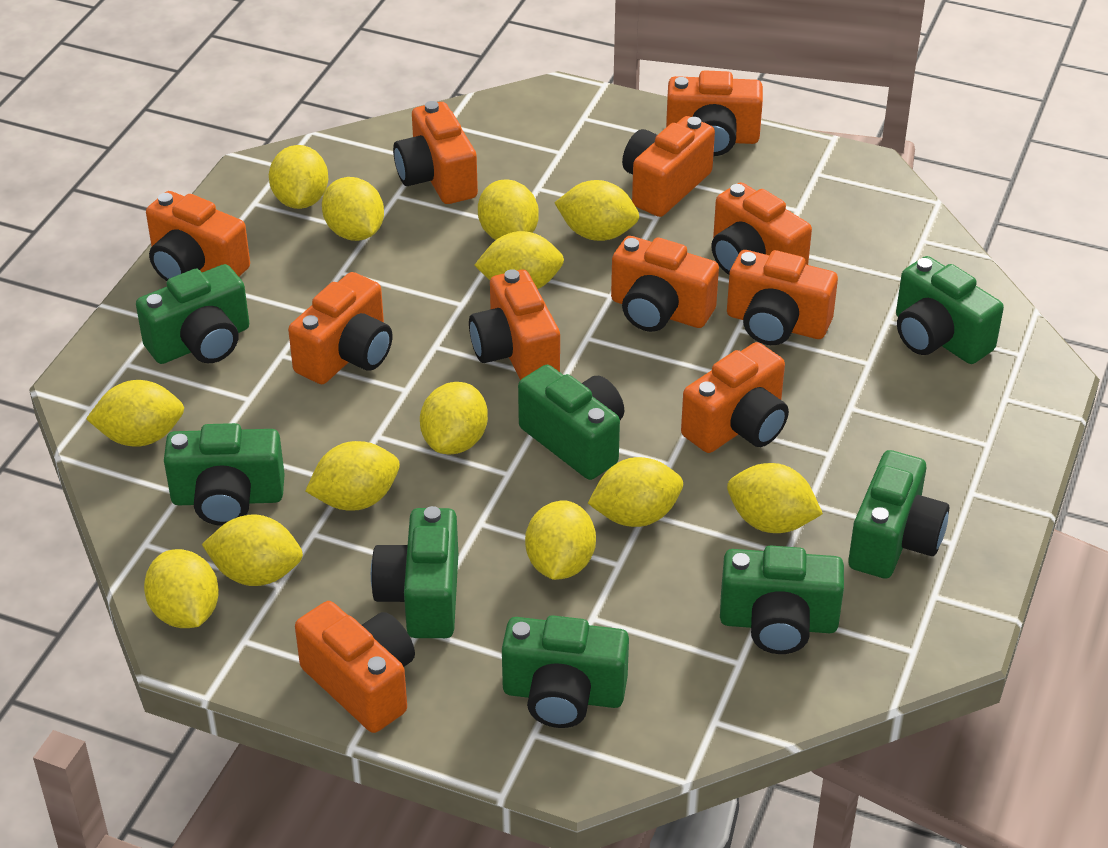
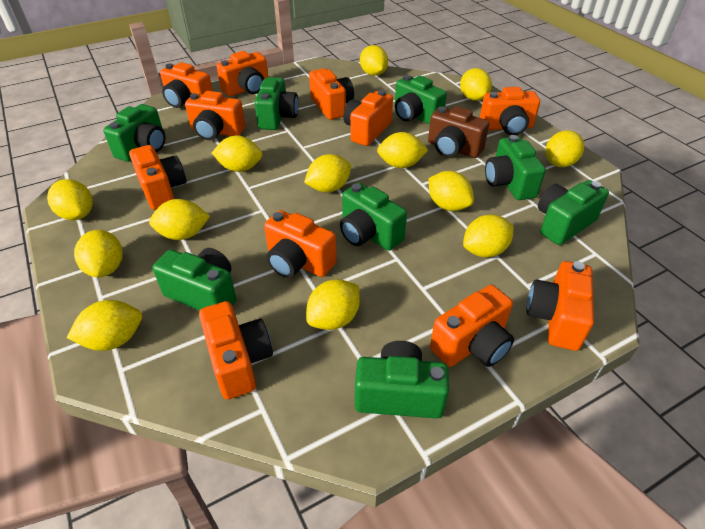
brown camera: 0 -> 1

